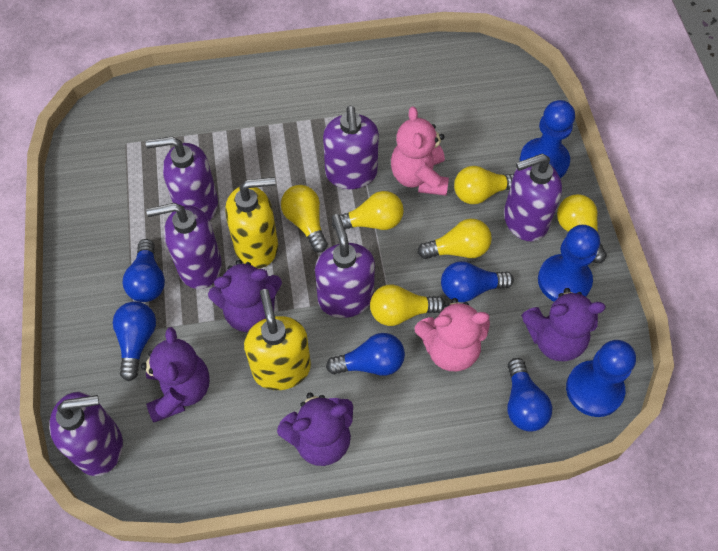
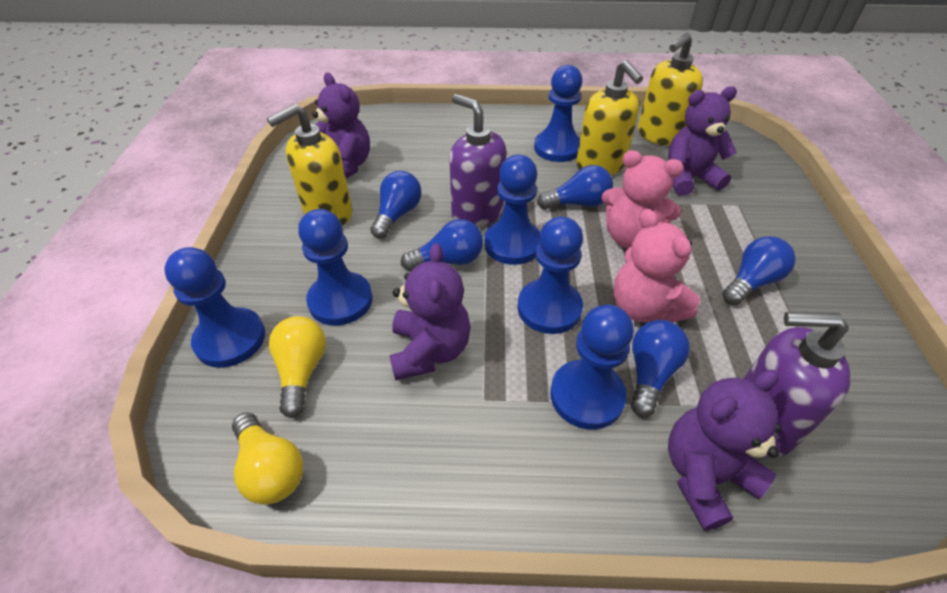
blue pawn: 3 -> 6
purple soap dispenser: 6 -> 2
yellow light bulb: 6 -> 2
yellow soap dispenser: 2 -> 3

